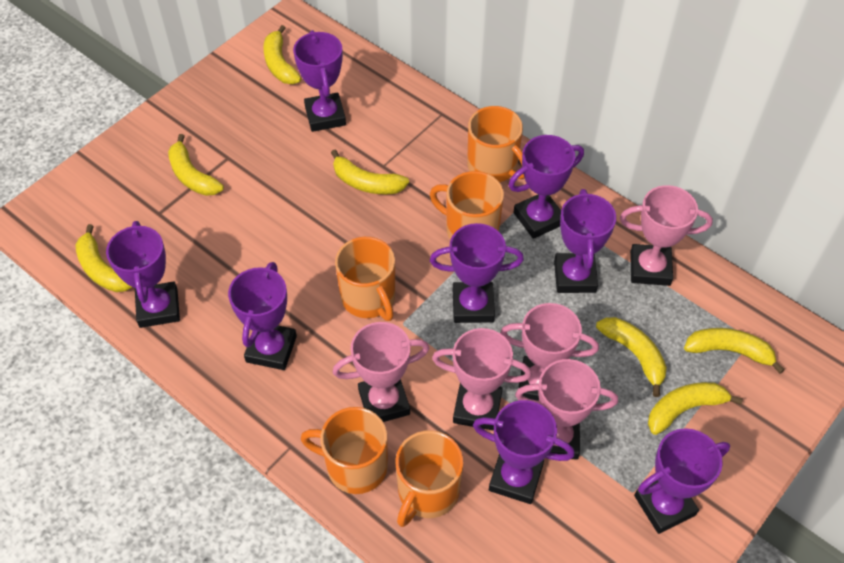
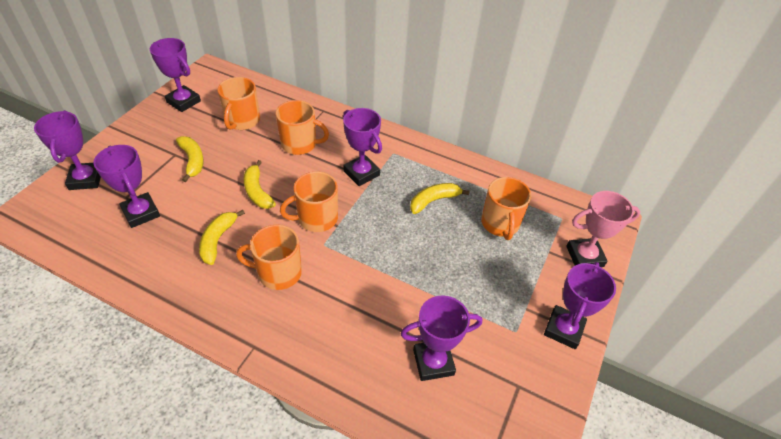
pink trophy: 5 -> 1
purple trophy: 8 -> 6
yellow banana: 7 -> 4

